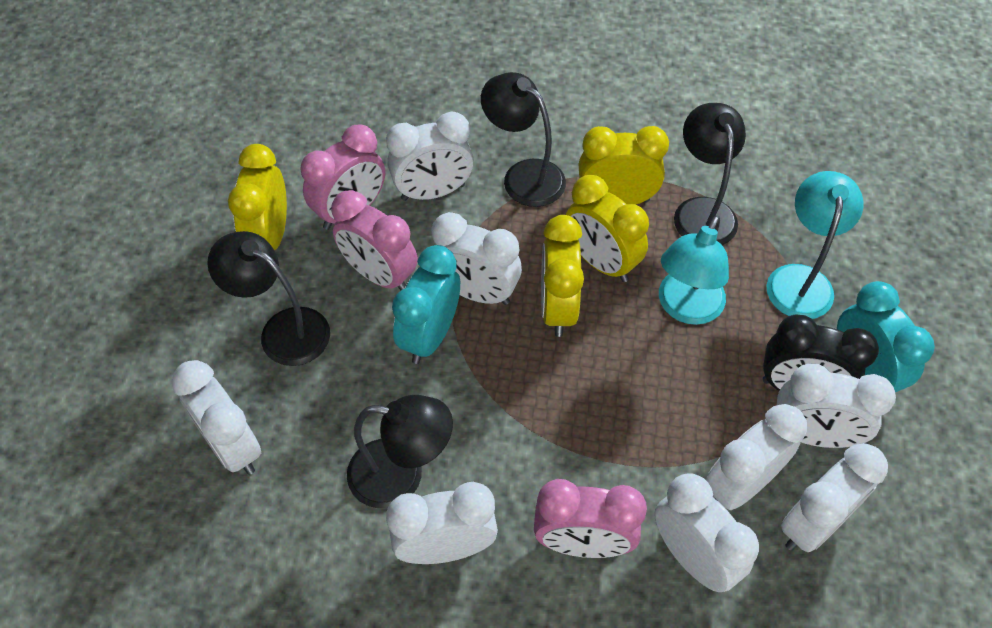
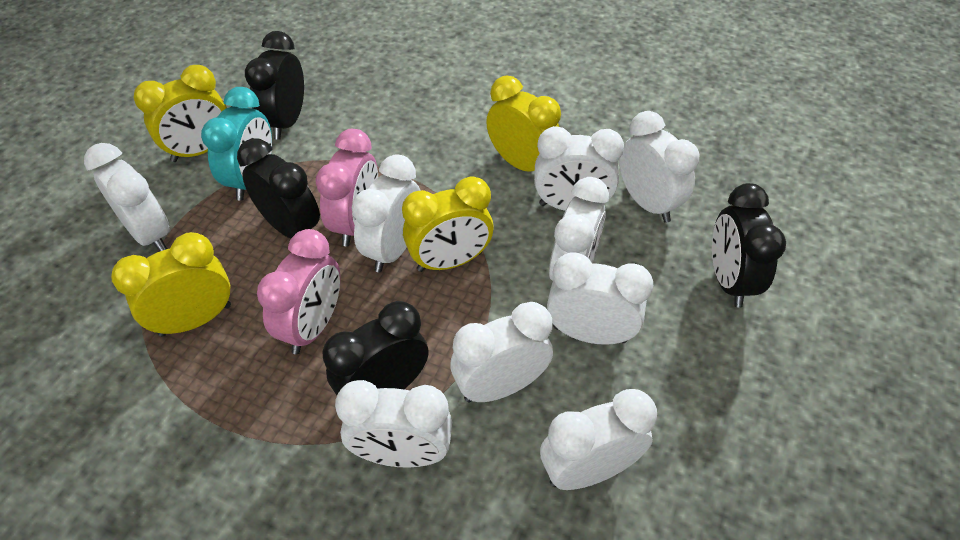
black clock: 1 -> 4
black lamp: 4 -> 0
pink clock: 3 -> 2
turquoise clock: 2 -> 1
turquoise lamp: 2 -> 0
white clock: 8 -> 9

